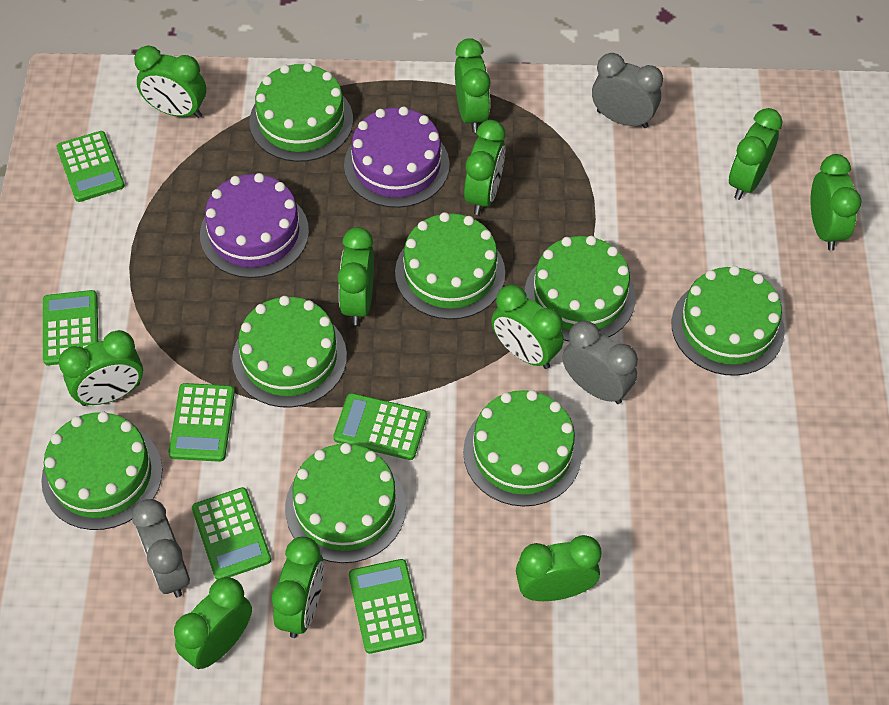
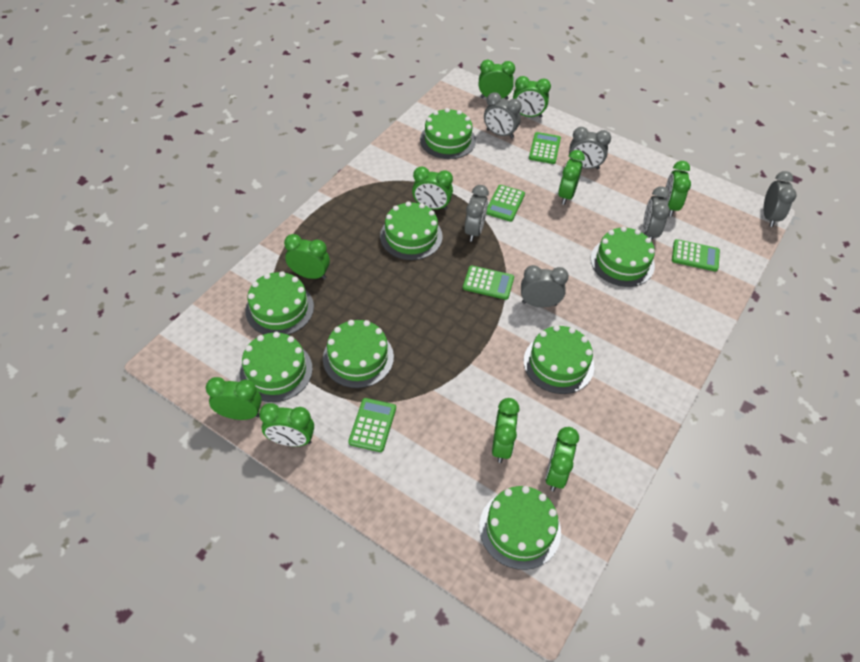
green calculator: 6 -> 5
green clock: 11 -> 10
grey clock: 3 -> 6
purple cake: 2 -> 0

